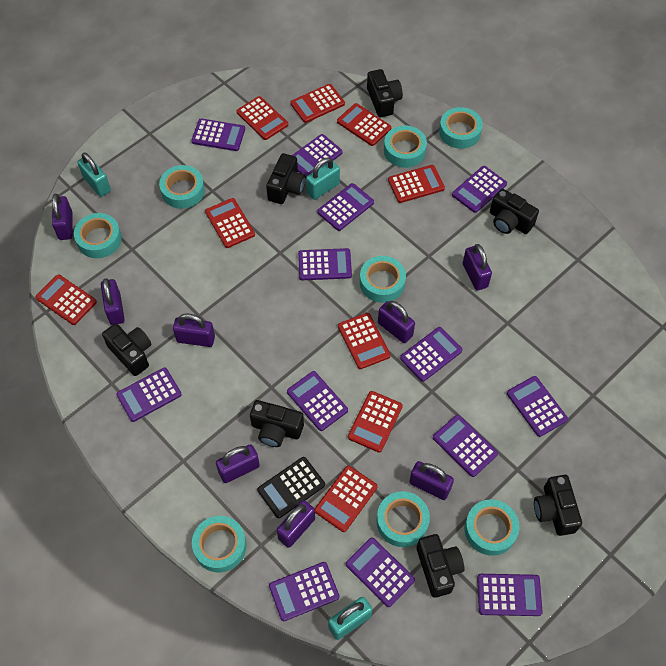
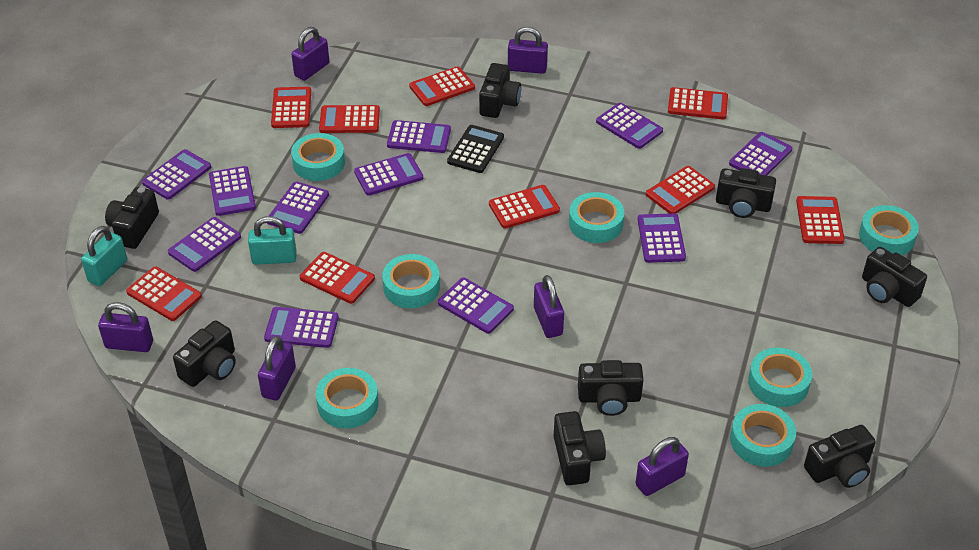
black camera: 7 -> 8
purple calculator: 13 -> 11
purple padlock: 8 -> 6
turquoise padlock: 3 -> 2
turquoise tape: 8 -> 7

